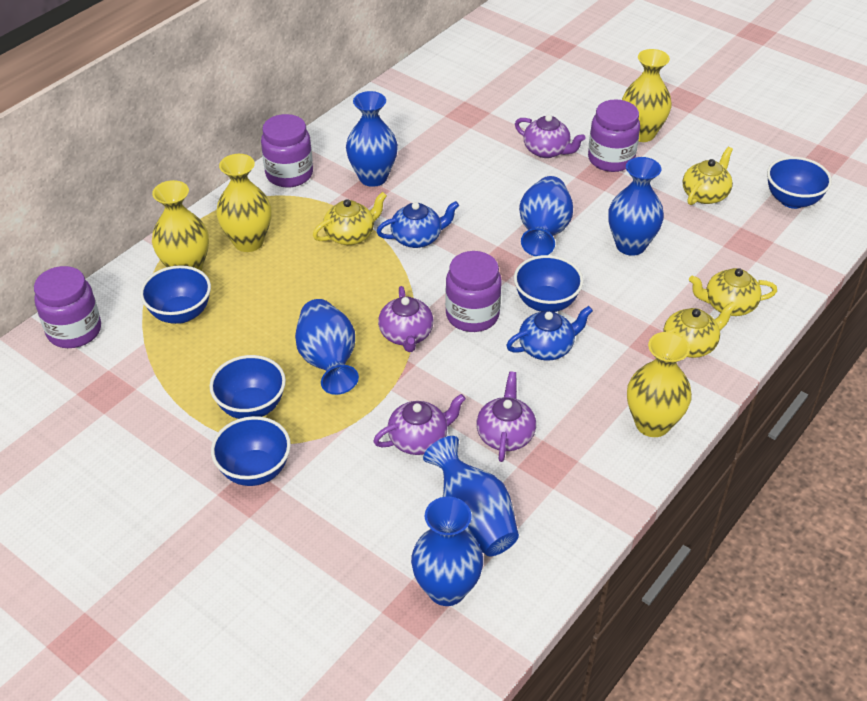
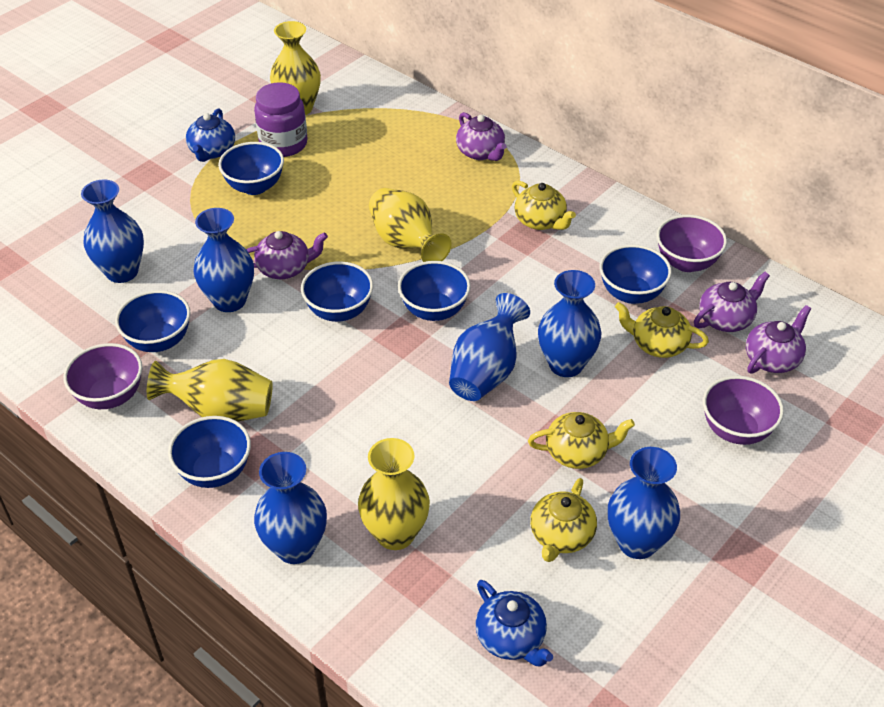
blue bowl: 5 -> 6
purple bowl: 0 -> 3
purple jar: 4 -> 1

